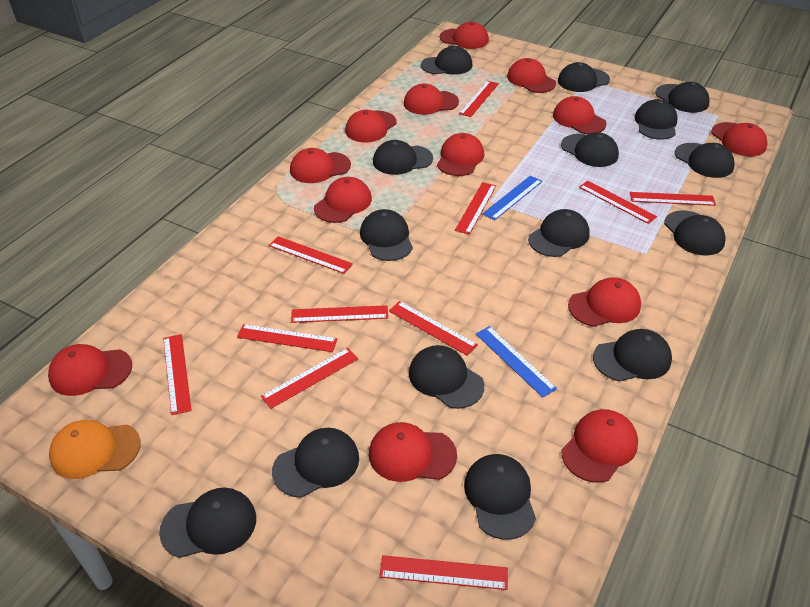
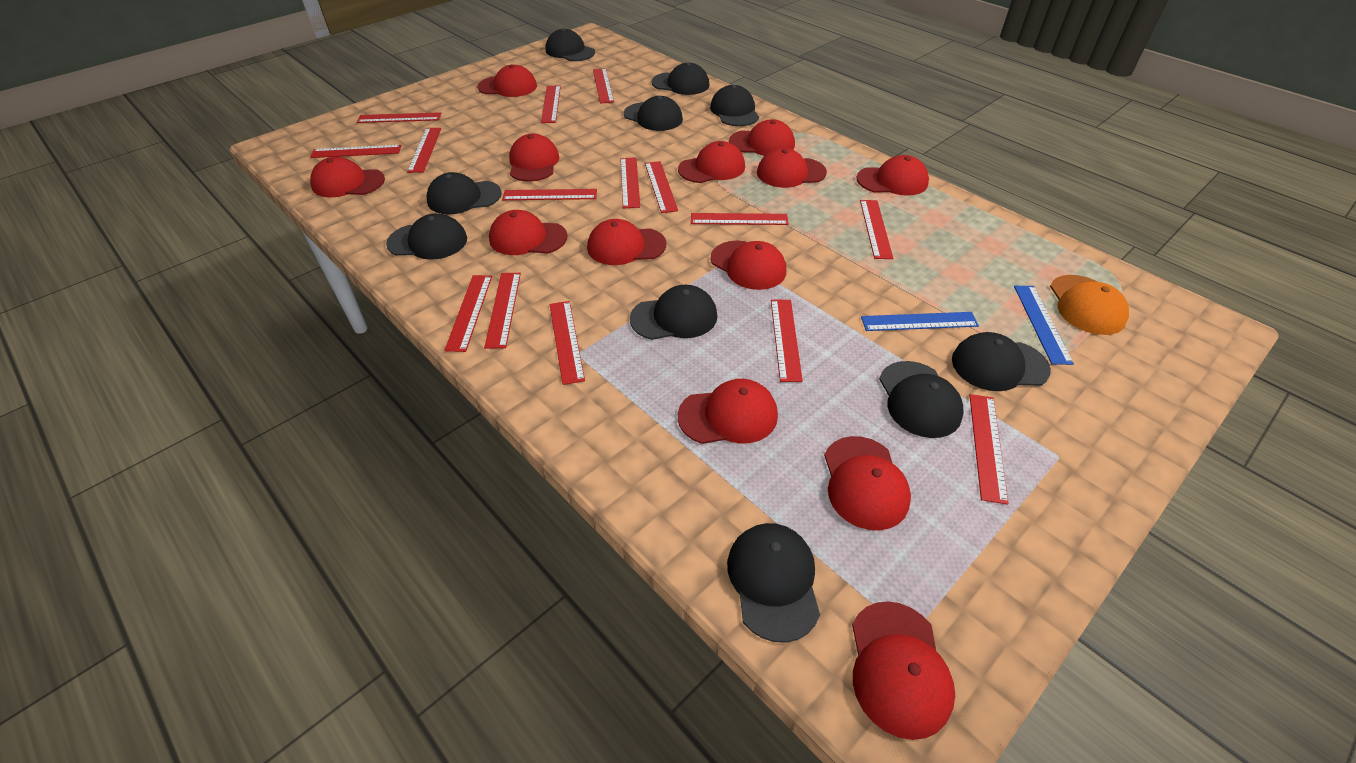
black cap: 15 -> 10
red ruler: 11 -> 15

